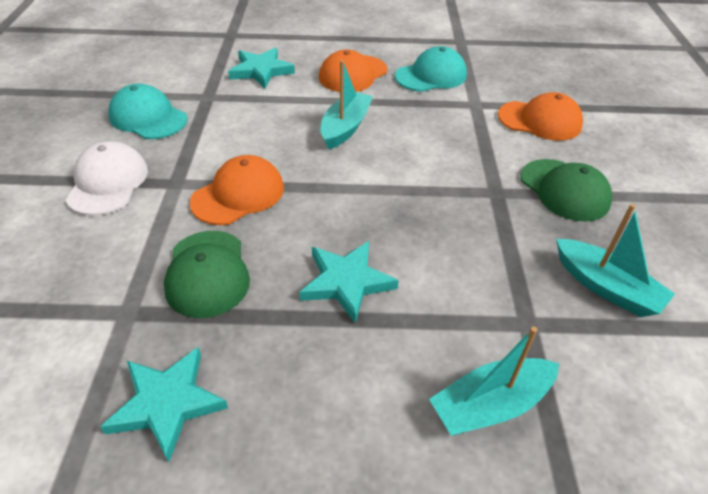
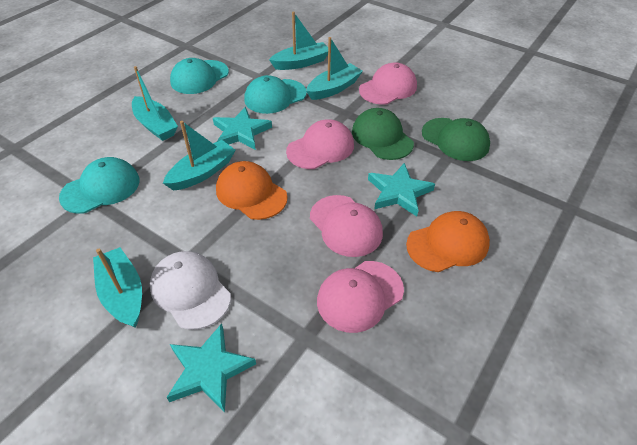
orange cap: 3 -> 2
pink cap: 0 -> 4
turquoise boat: 3 -> 5
turquoise cap: 2 -> 3

